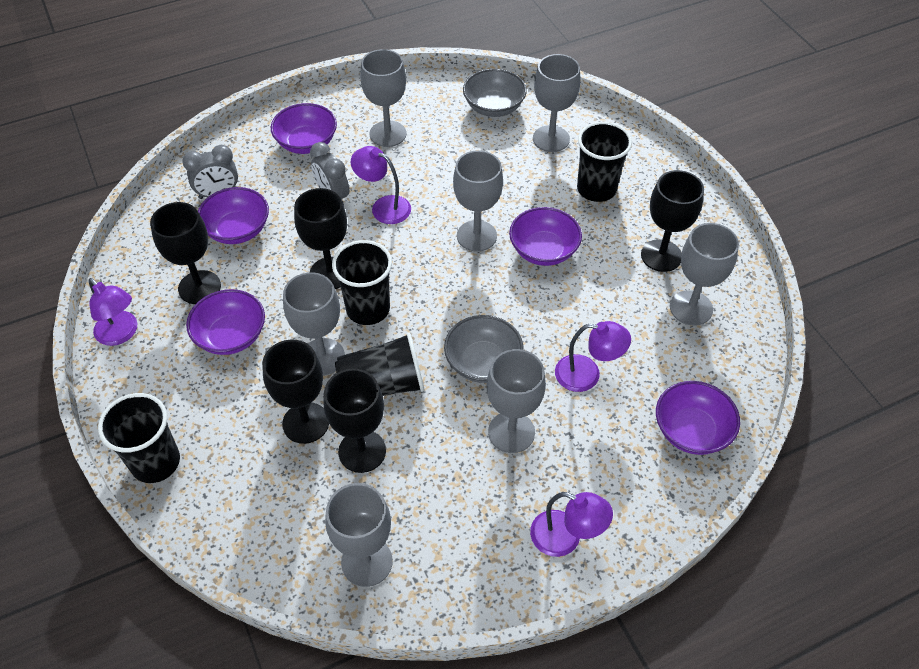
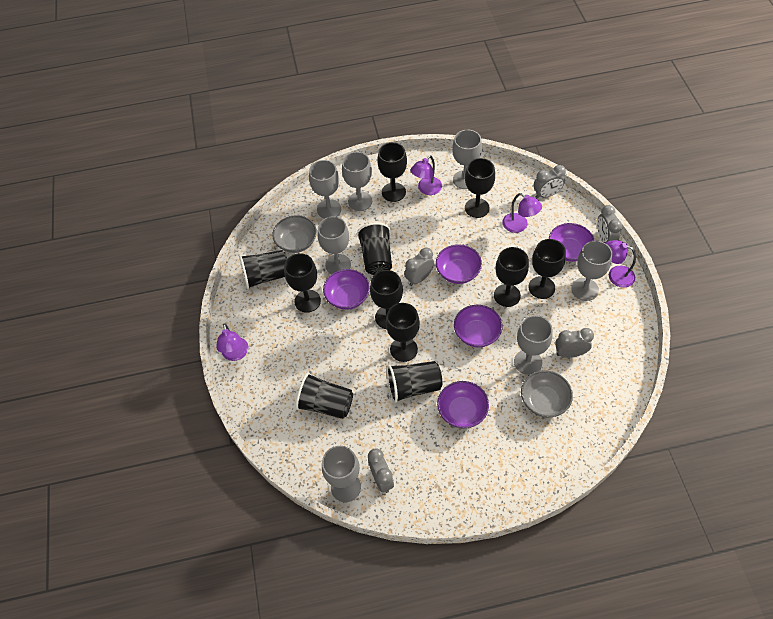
black goblet: 5 -> 7
grey clock: 2 -> 5

